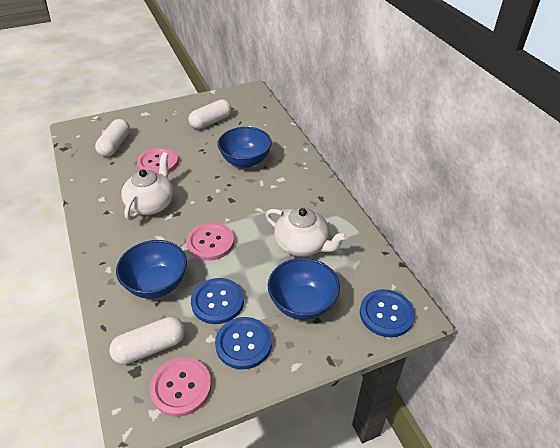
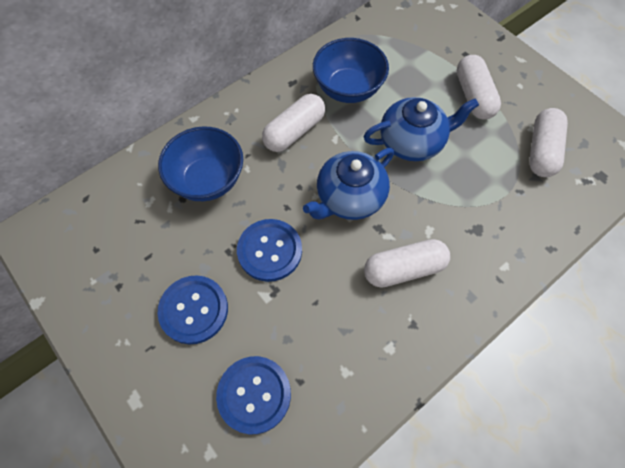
blue bowl: 3 -> 2
blue teapot: 0 -> 2
pink button: 3 -> 0
white capsule: 3 -> 4
white teapot: 2 -> 0

